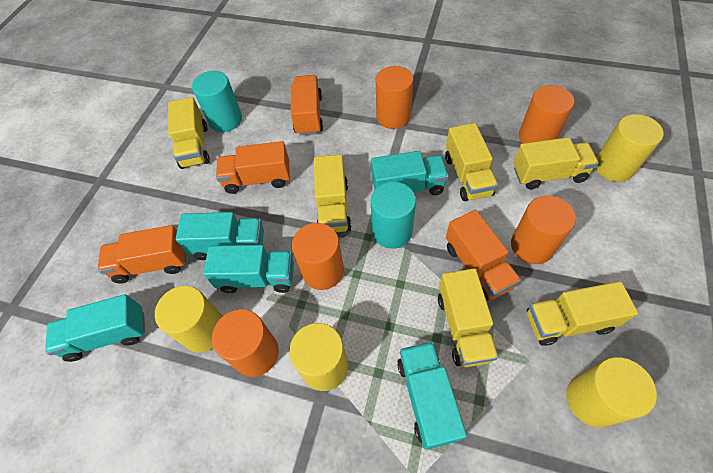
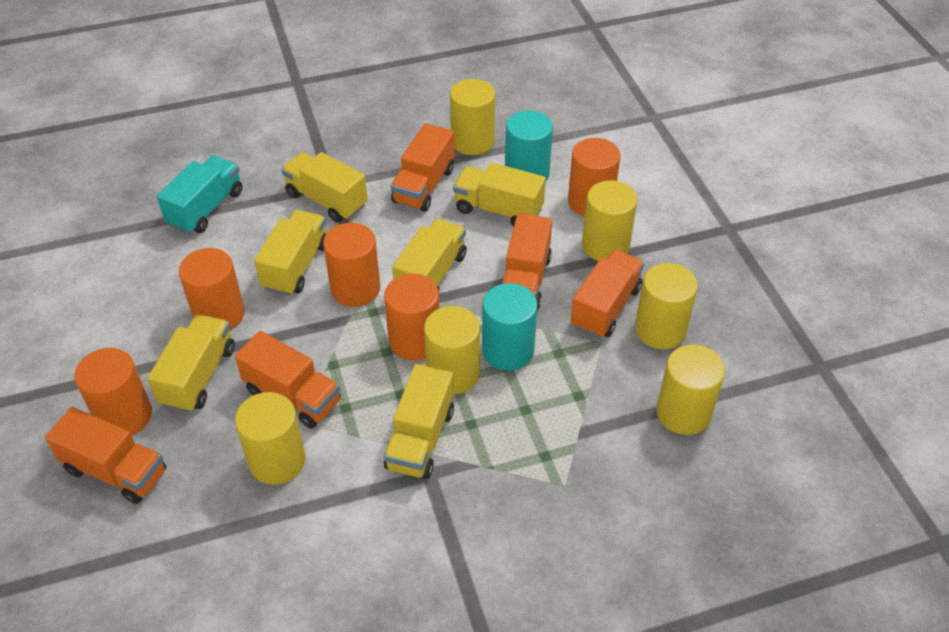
orange truck: 4 -> 5
turquoise truck: 5 -> 1
yellow cylinder: 4 -> 6

